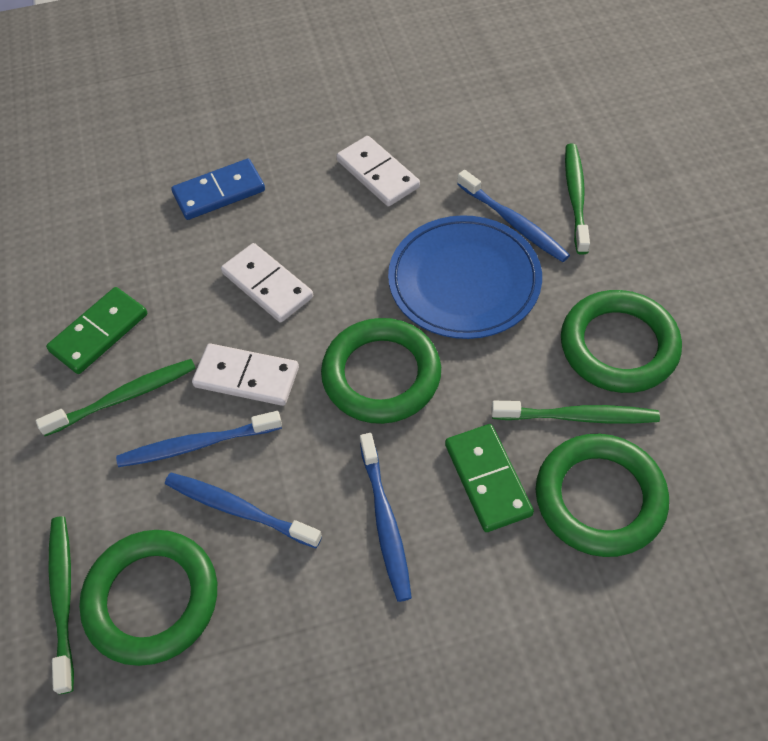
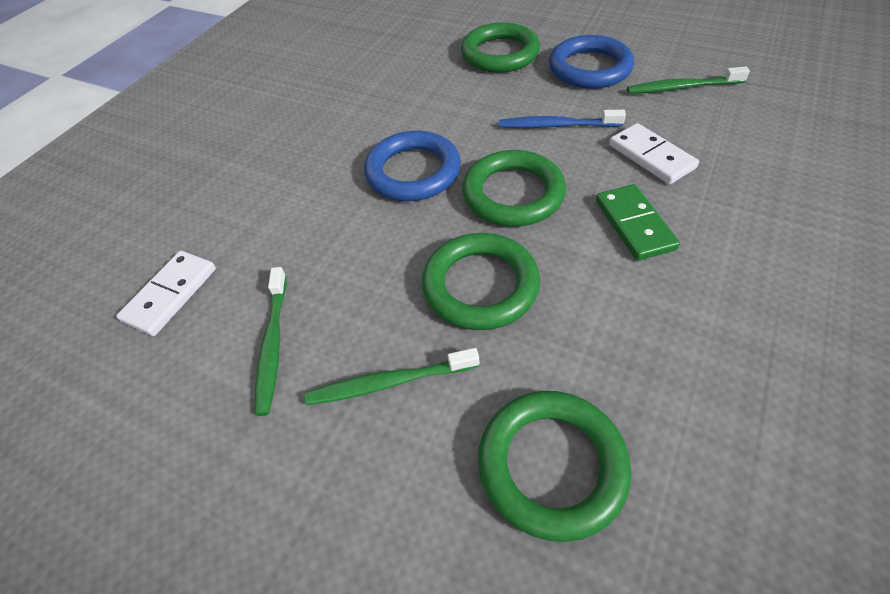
blue domino: 1 -> 0
blue plate: 1 -> 0
blue ring: 0 -> 2
blue toothbrush: 4 -> 1
green domino: 2 -> 1
green toothbrush: 4 -> 3
white domino: 3 -> 2

